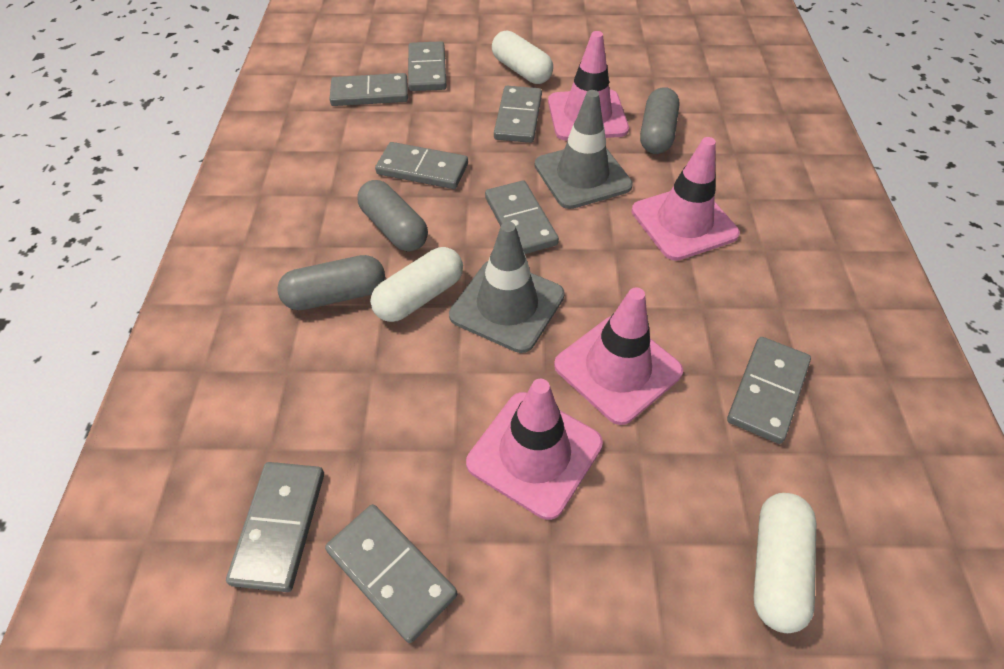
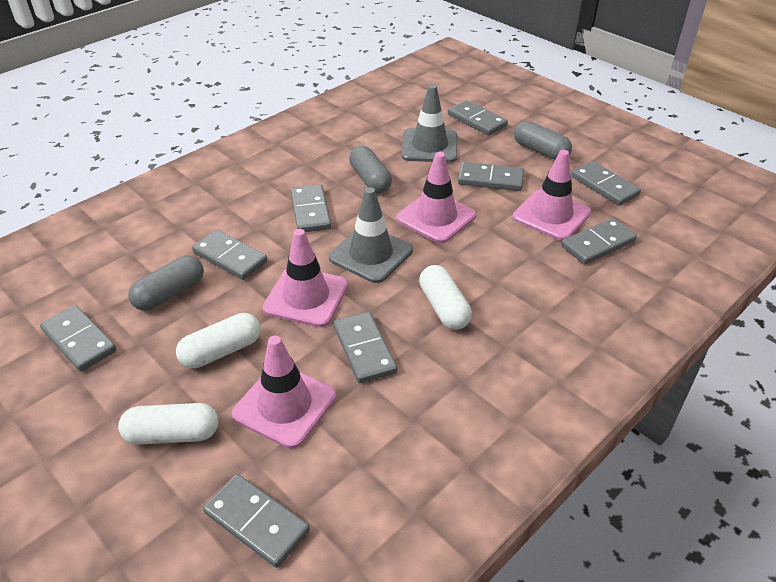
grey domino: 8 -> 9

